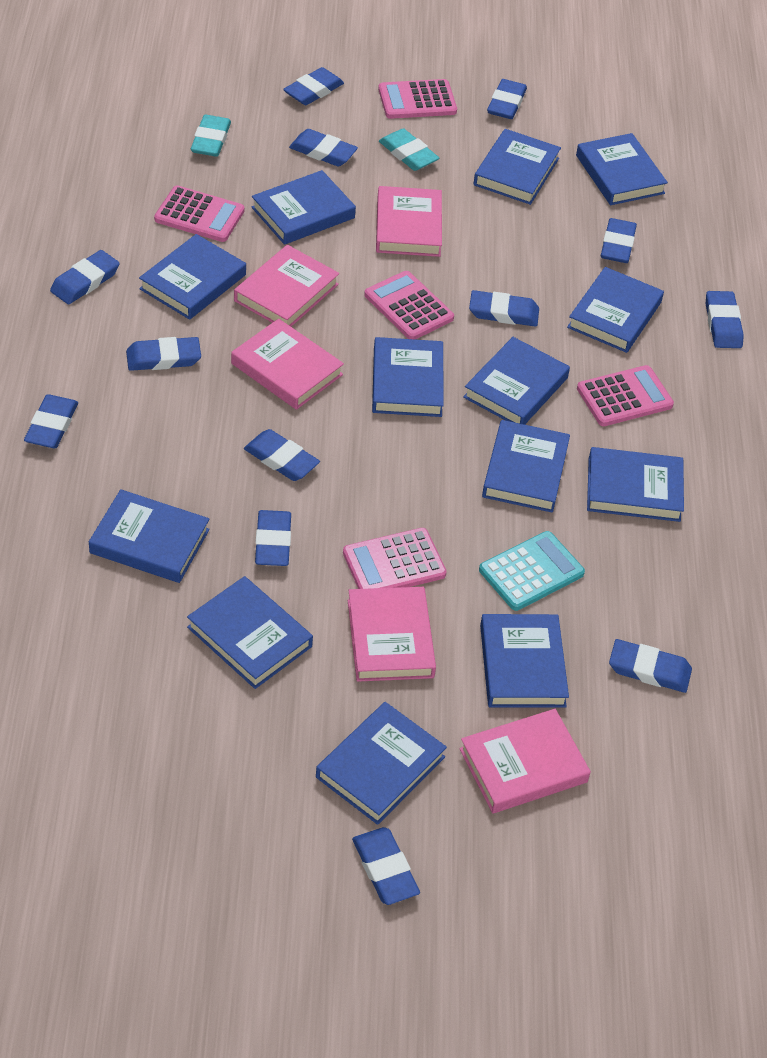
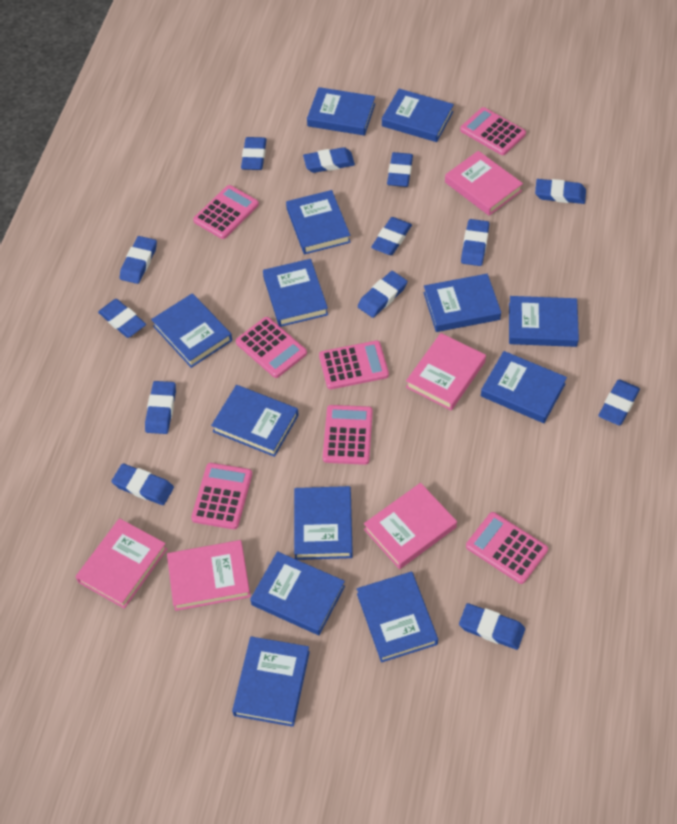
pink calculator: 5 -> 7
turquoise calculator: 1 -> 0
turquoise eraser: 2 -> 0

